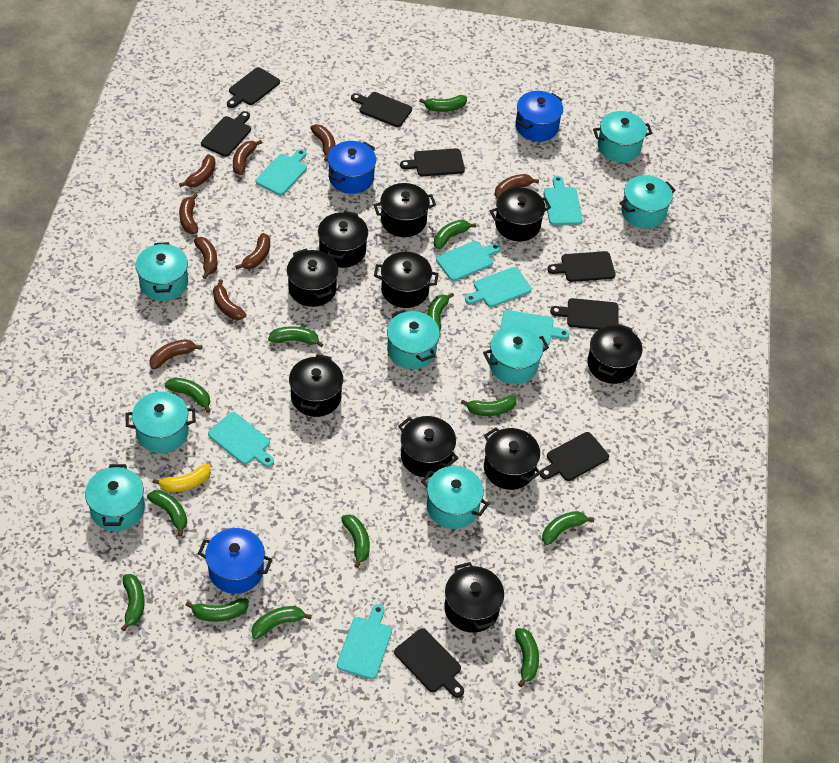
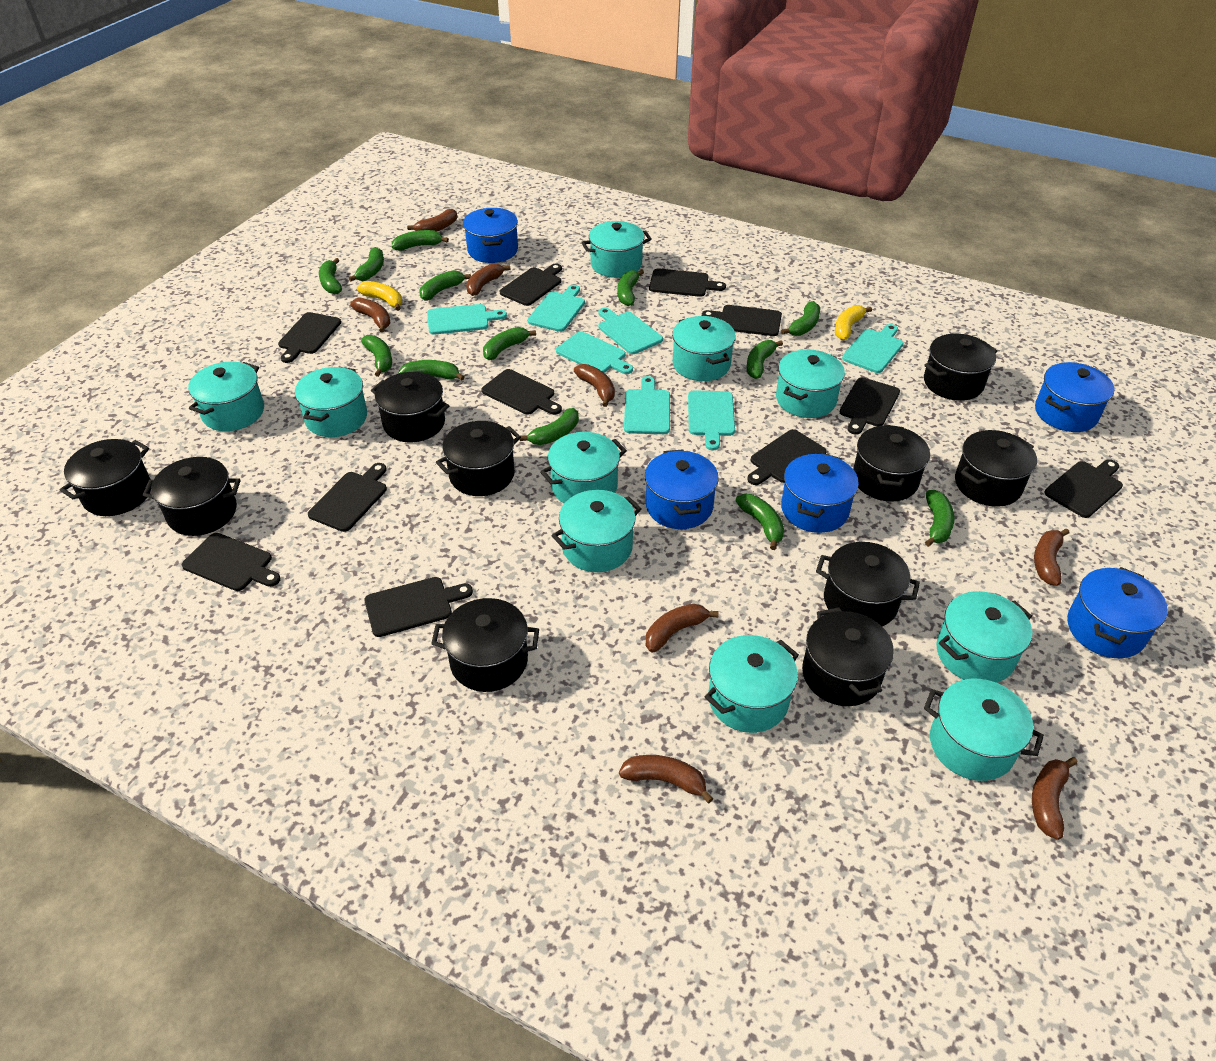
black cutting board: 8 -> 11
blue pot: 3 -> 5
brown banana: 9 -> 8
turquoise pot: 8 -> 10
yellow banana: 1 -> 2

